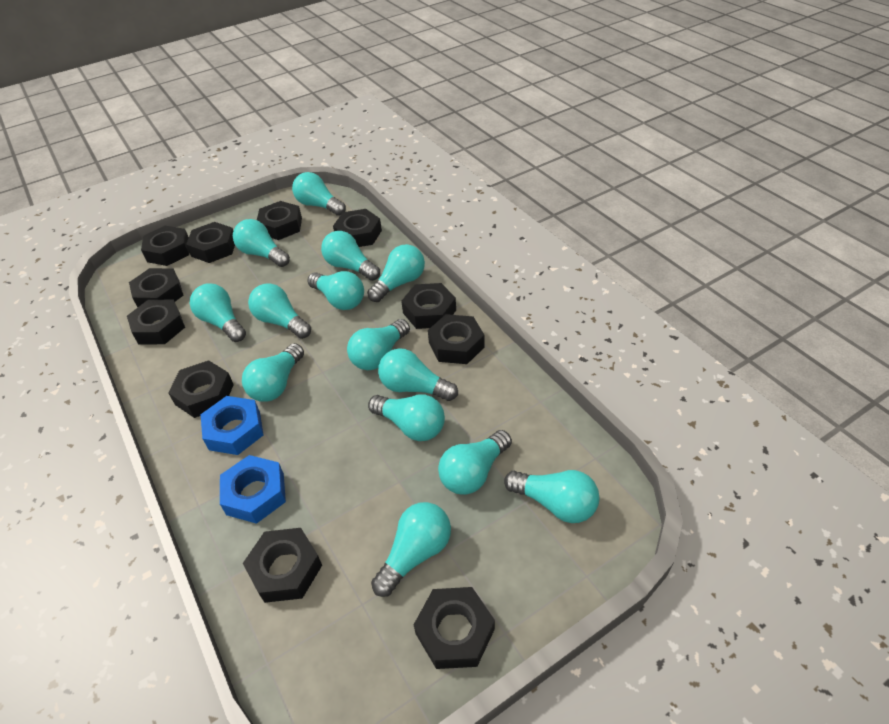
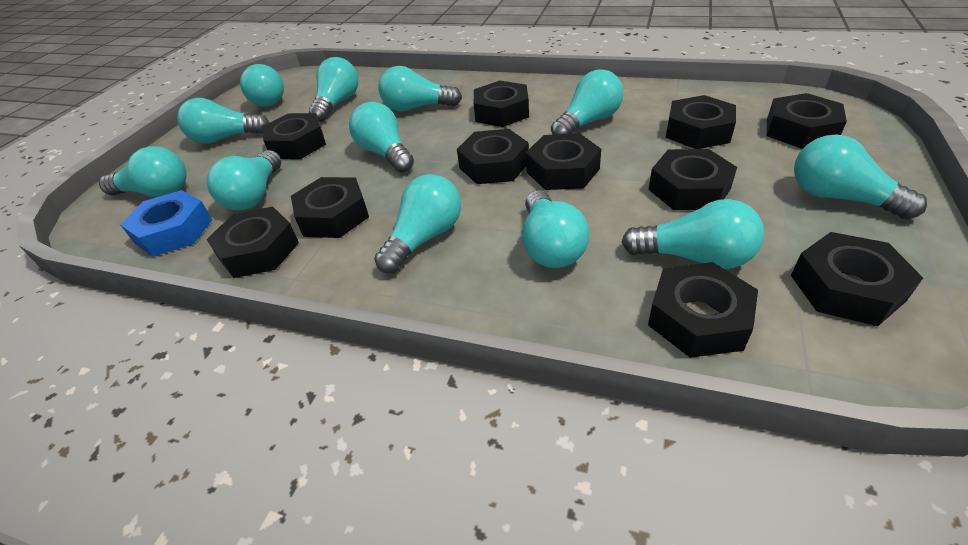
blue nut: 2 -> 1
turquoise light bulb: 14 -> 12

